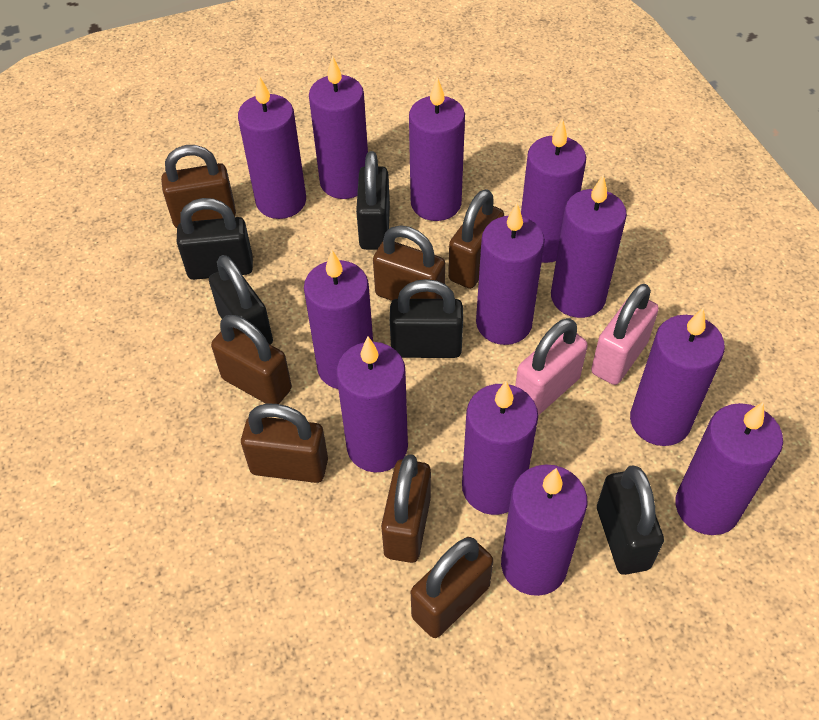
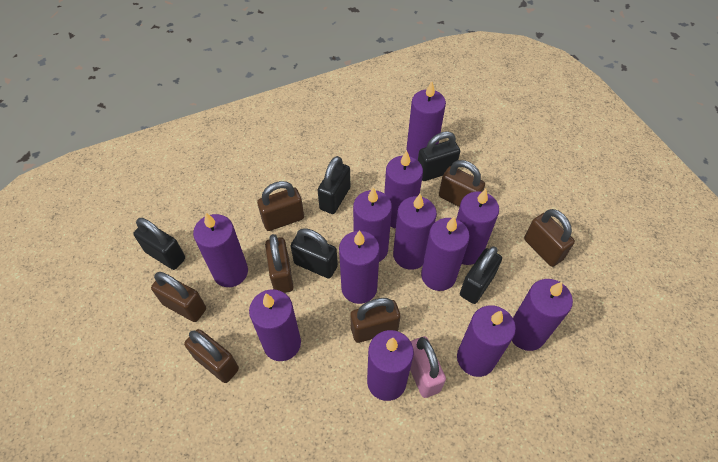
pink padlock: 2 -> 1

